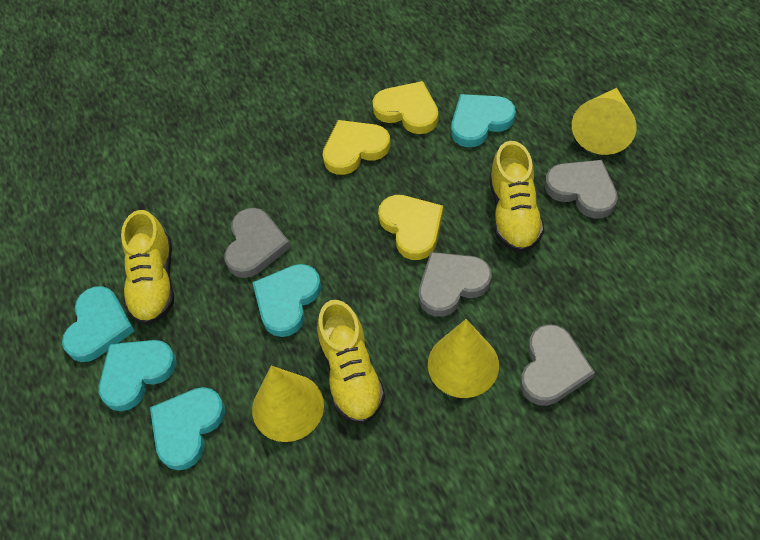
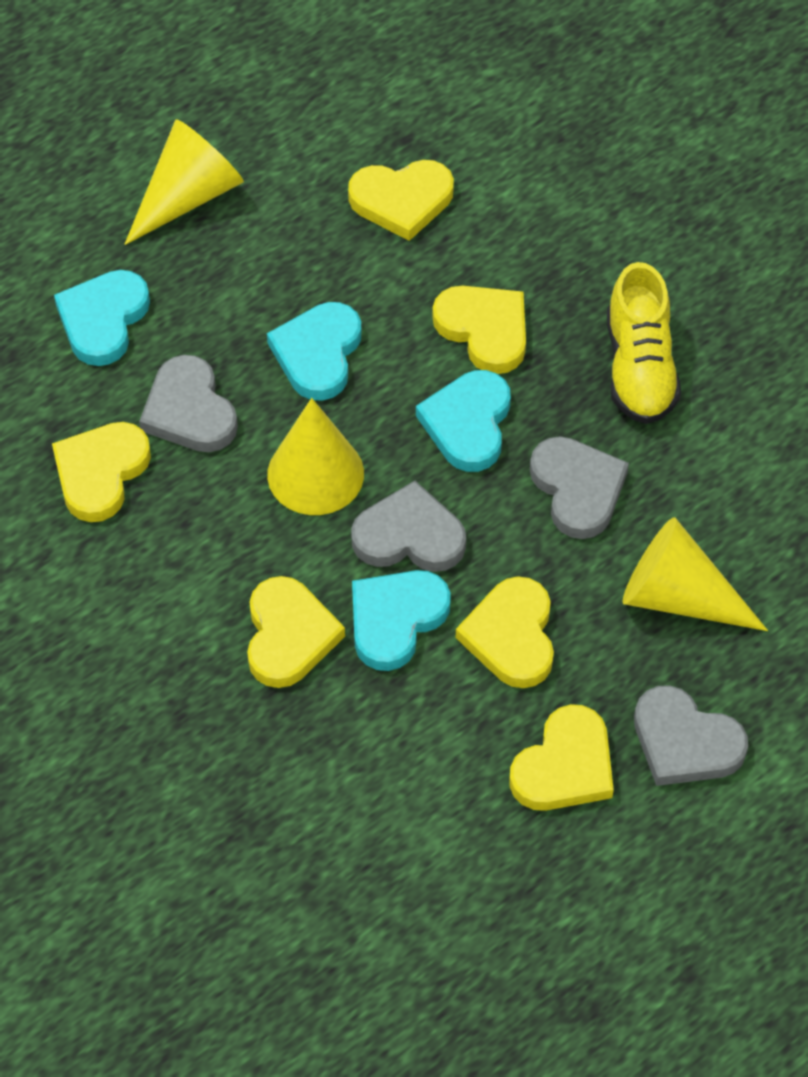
turquoise heart: 5 -> 4
yellow heart: 3 -> 6
yellow shoe: 3 -> 1

